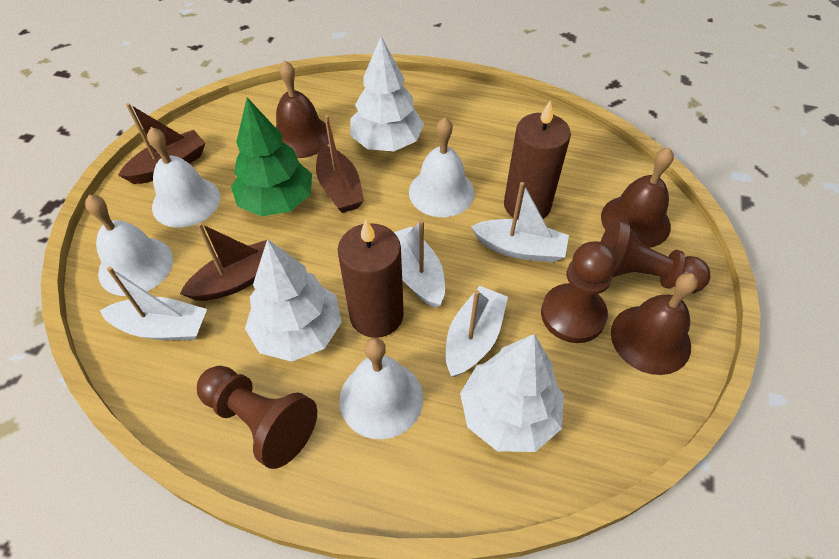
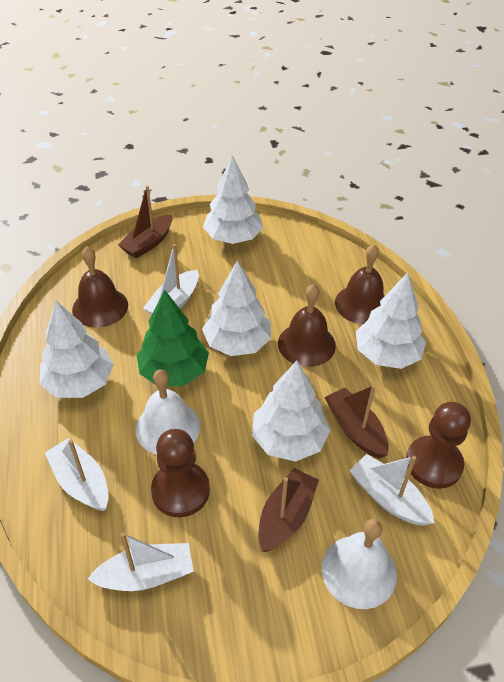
brown candle: 2 -> 0
brown pawn: 3 -> 2
white bell: 4 -> 2
white tree: 3 -> 5

